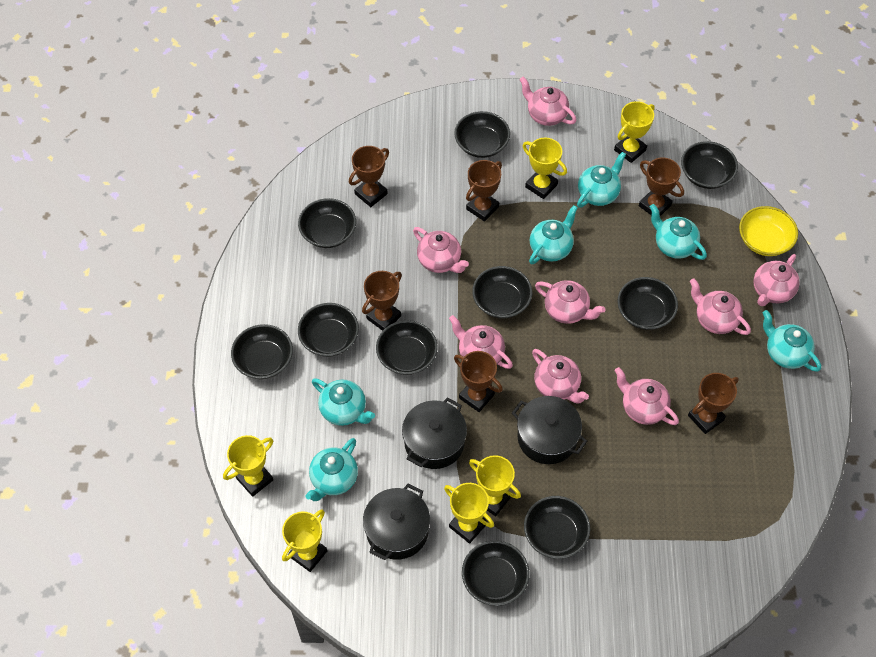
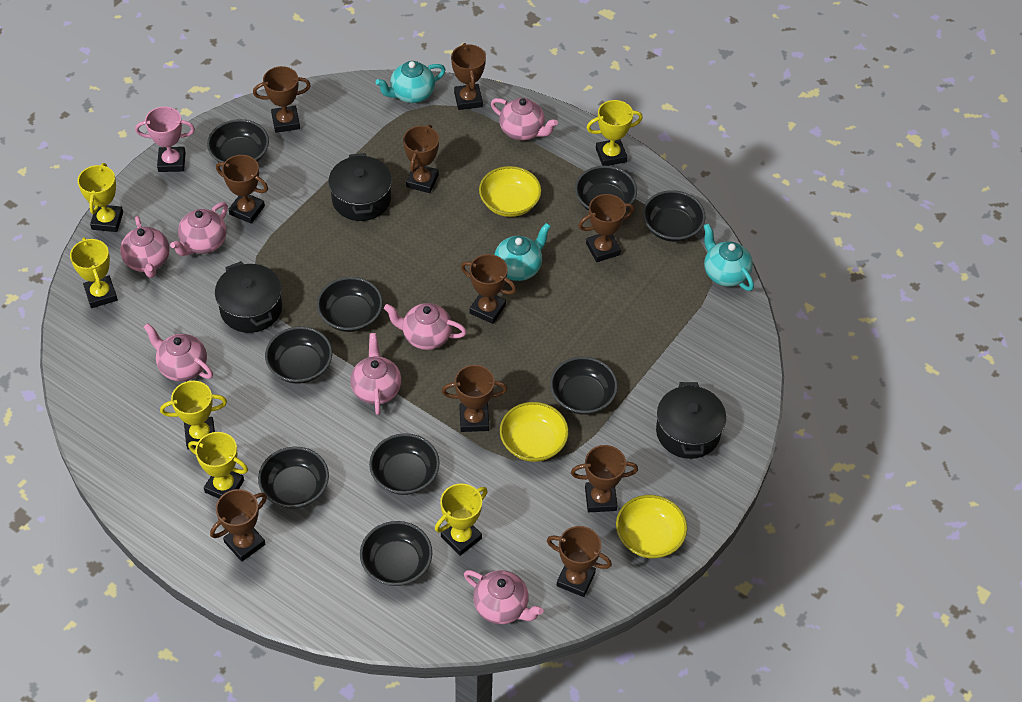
black bowl: 10 -> 9
brown trophy: 6 -> 10
pink teapot: 8 -> 7
pink trophy: 0 -> 1
turquoise teapot: 6 -> 3
yellow bowl: 1 -> 3

